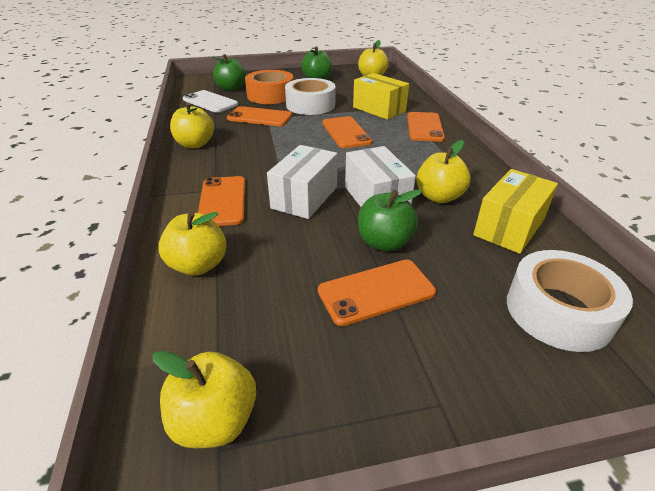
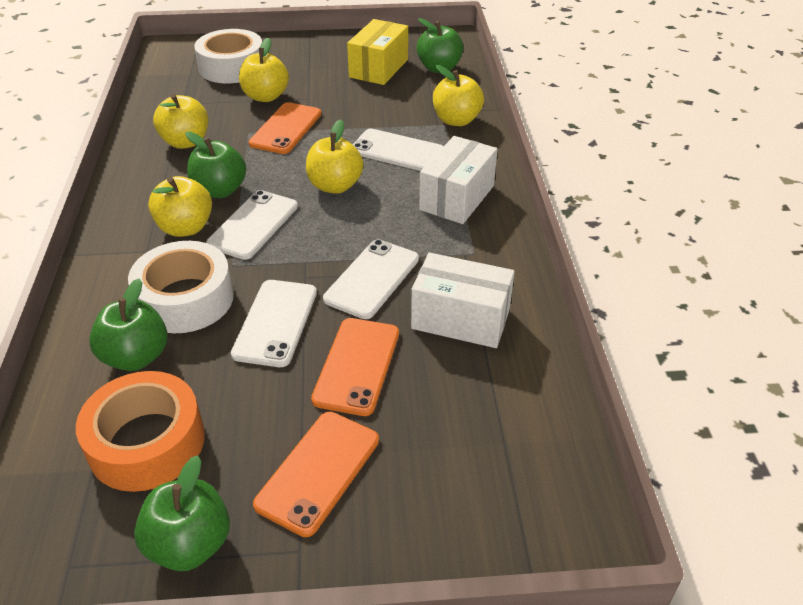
green apple: 3 -> 4
orange phone: 5 -> 3
white phone: 1 -> 4
yellow box: 2 -> 1

